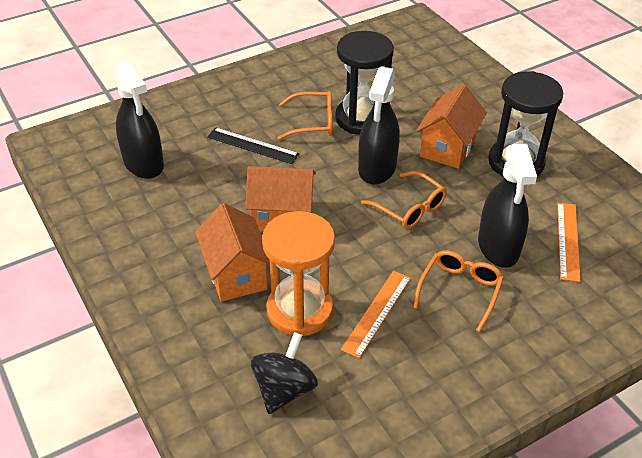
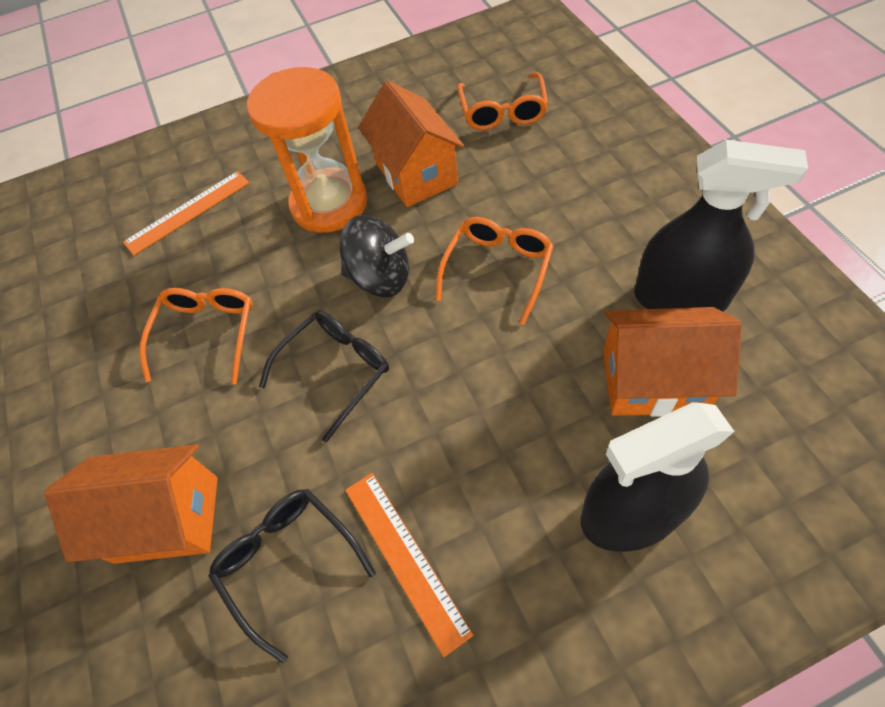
black glasses: 0 -> 2
black hourglass: 2 -> 0
black ruler: 1 -> 0
black spray bottle: 3 -> 2

